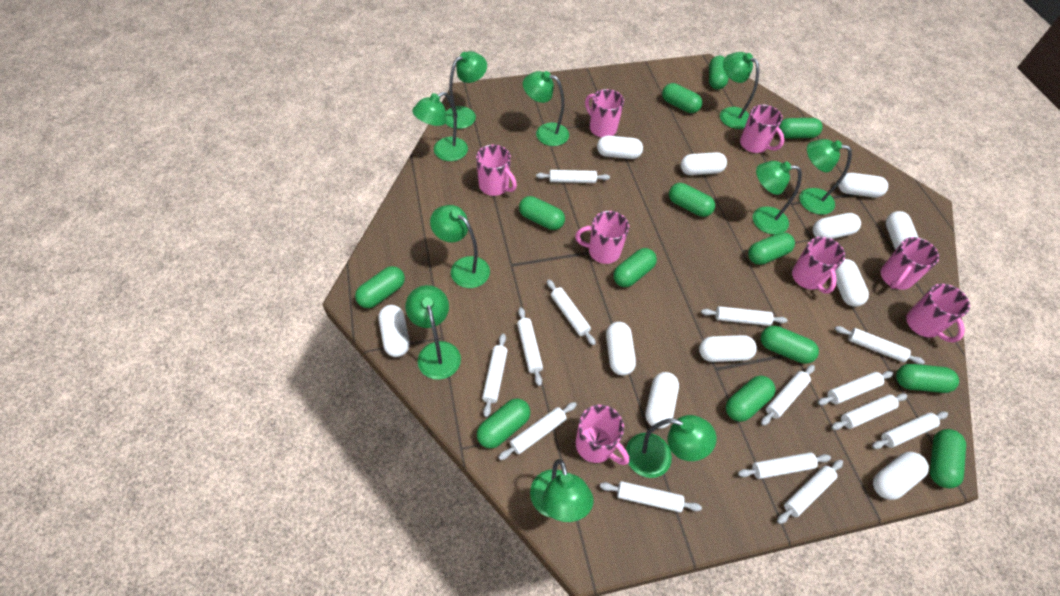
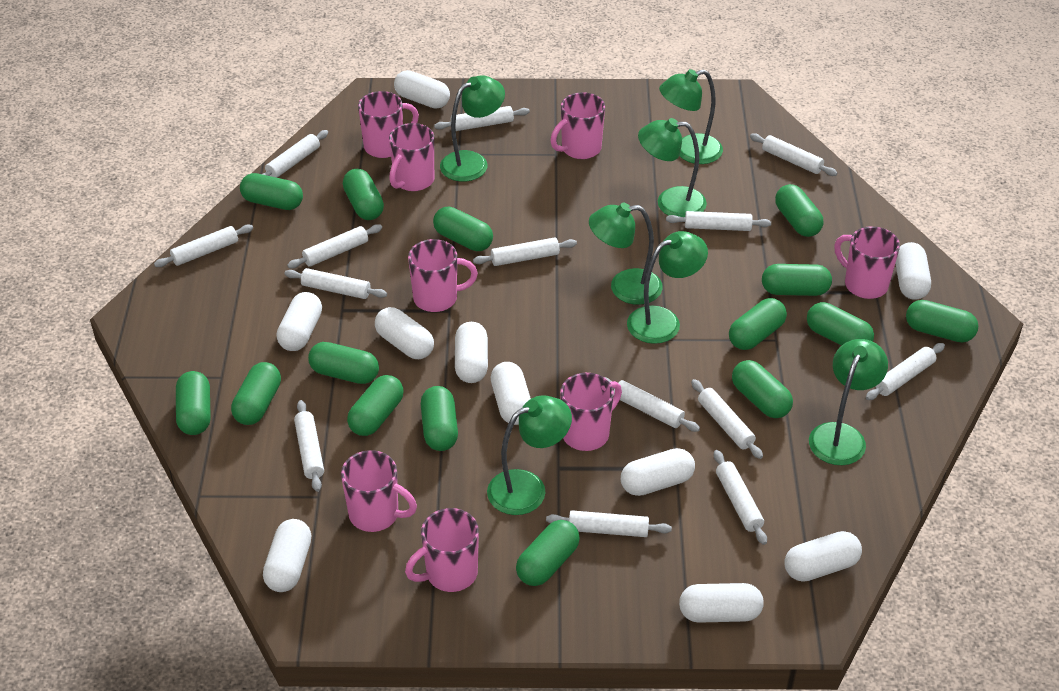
green capsule: 13 -> 15
green lamp: 10 -> 7
white capsule: 11 -> 10

